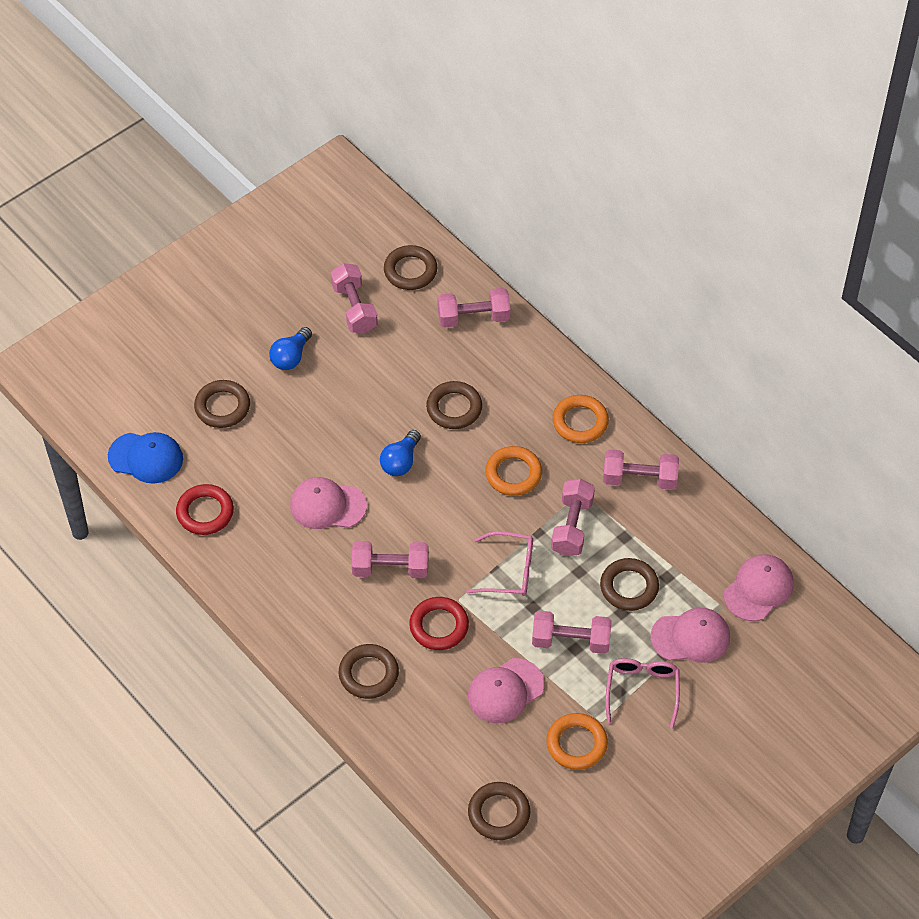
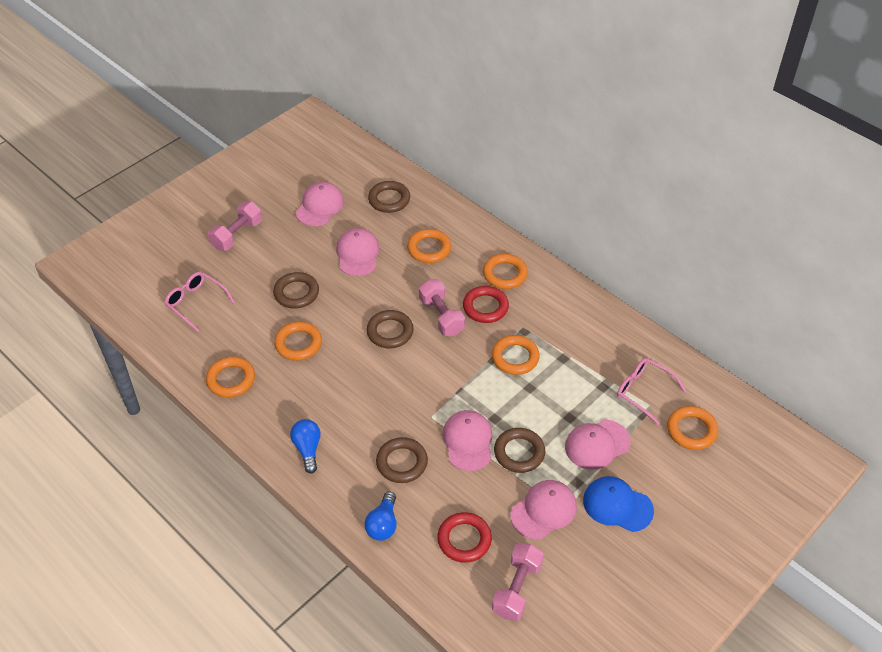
brown ring: 6 -> 5
orange ring: 3 -> 6
pink cap: 4 -> 5
pink dumbbell: 6 -> 3

